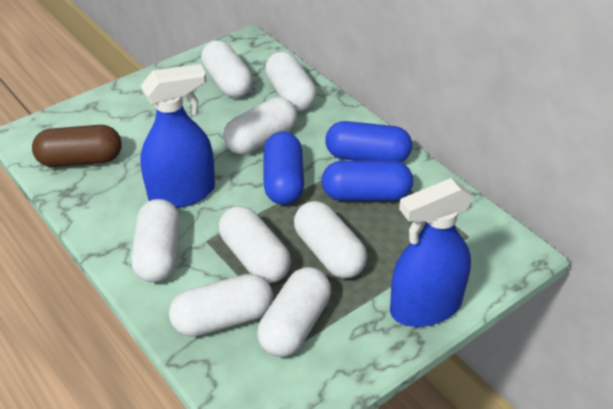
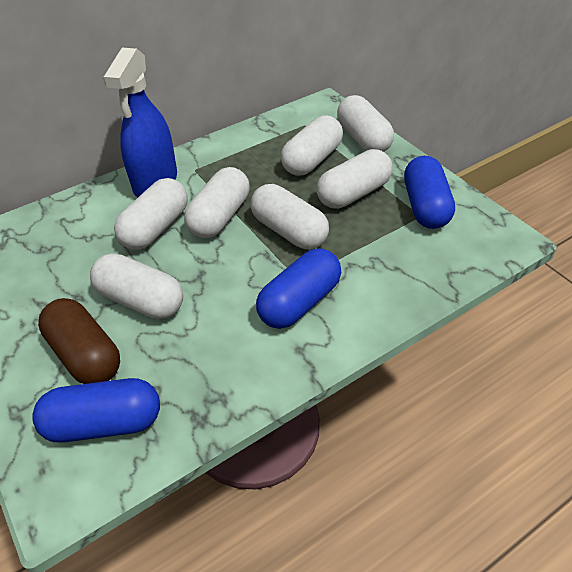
blue spray bottle: 2 -> 1
white capsule: 8 -> 7

